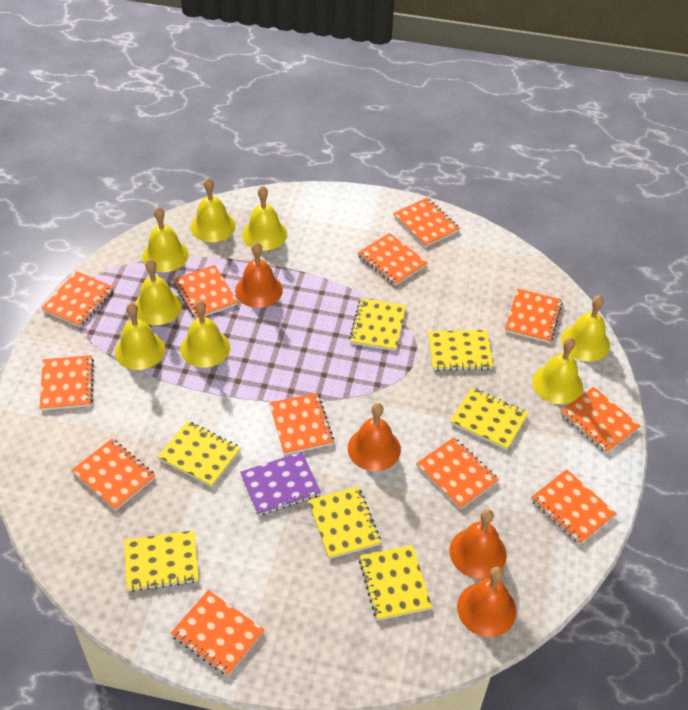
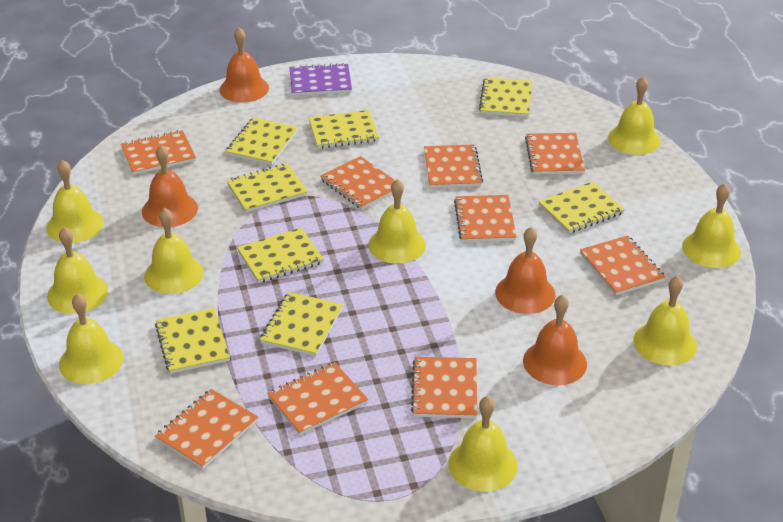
orange notebook: 12 -> 9
yellow bell: 8 -> 9
yellow notebook: 7 -> 8

